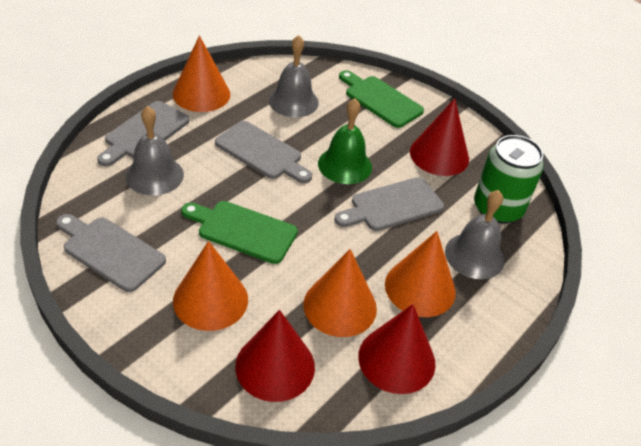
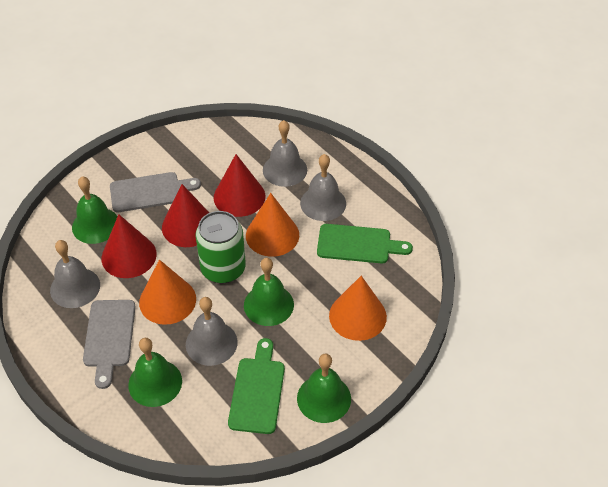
green bell: 1 -> 4
grey bell: 3 -> 4
grey cutting board: 4 -> 2
orange cone: 4 -> 3

